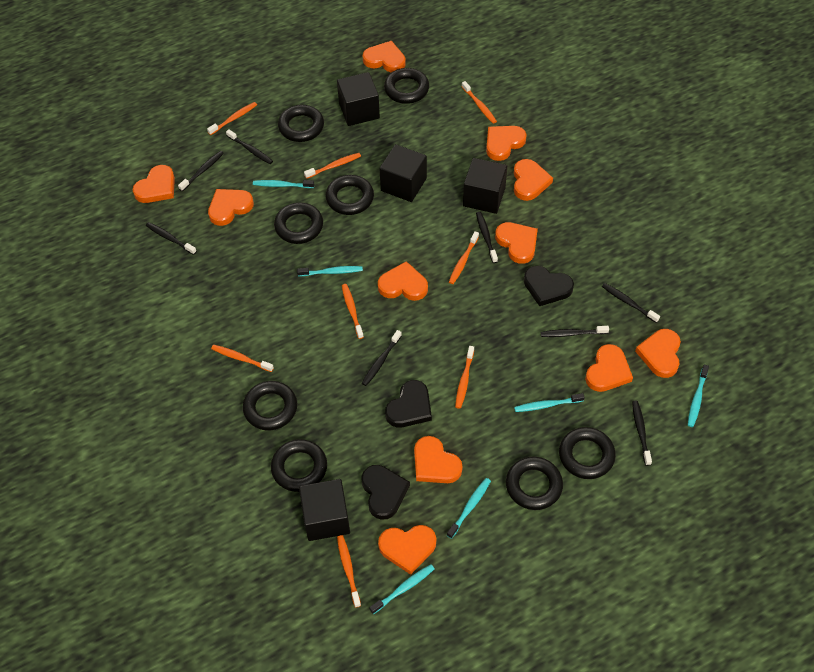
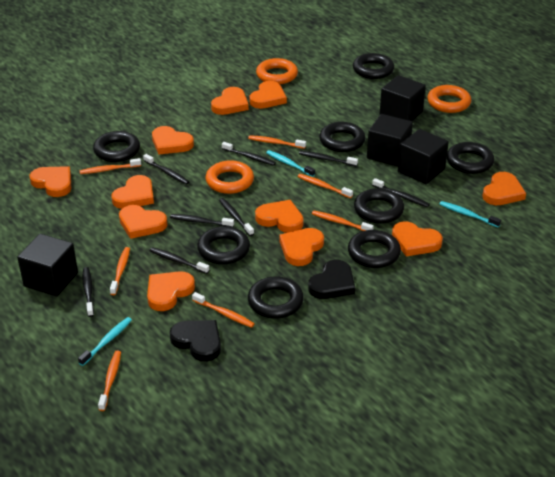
black heart: 3 -> 2
orange ring: 0 -> 3
orange toothbrush: 8 -> 7
turquoise toothbrush: 6 -> 3

